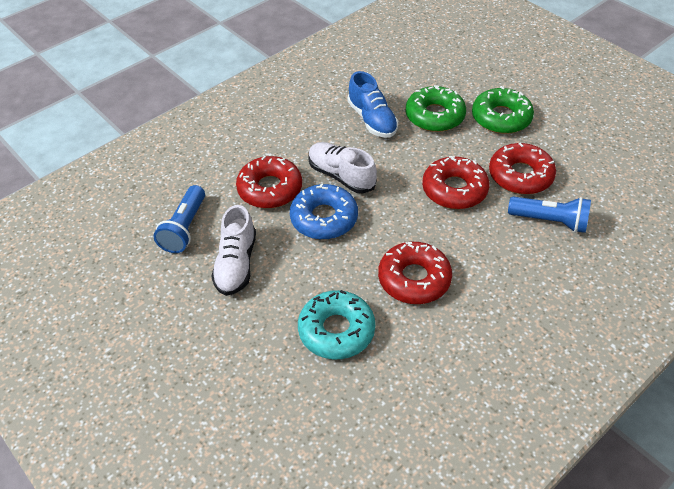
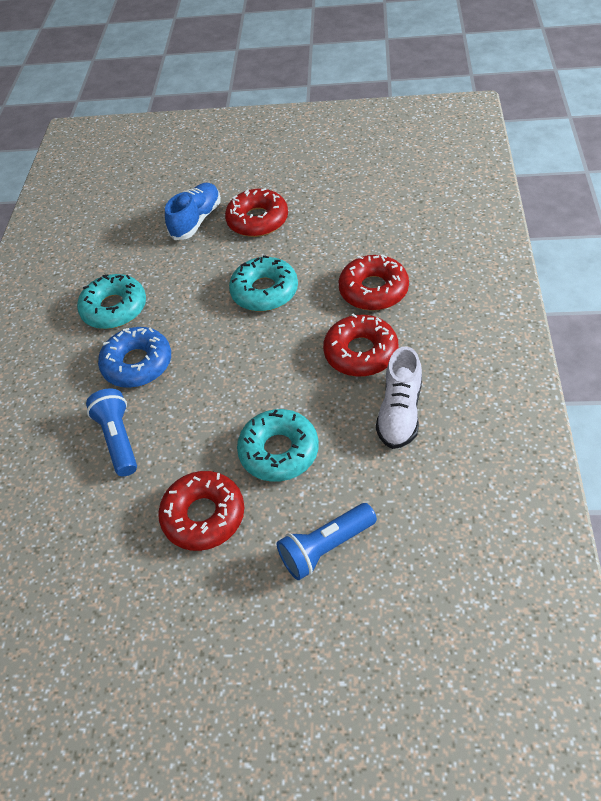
green donut: 2 -> 0
turquoise donut: 1 -> 3
white shoe: 2 -> 1

